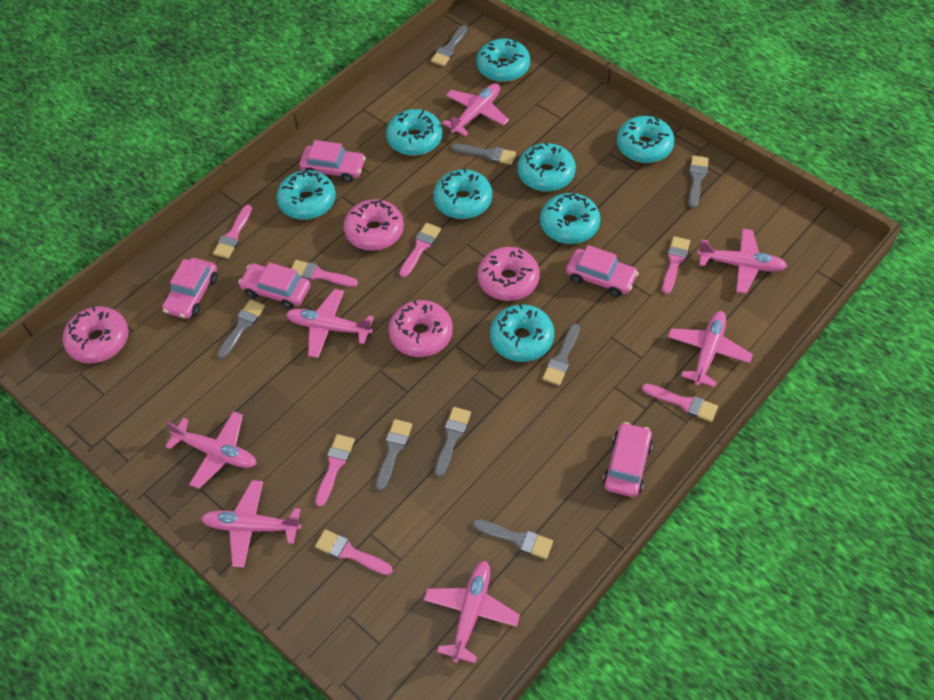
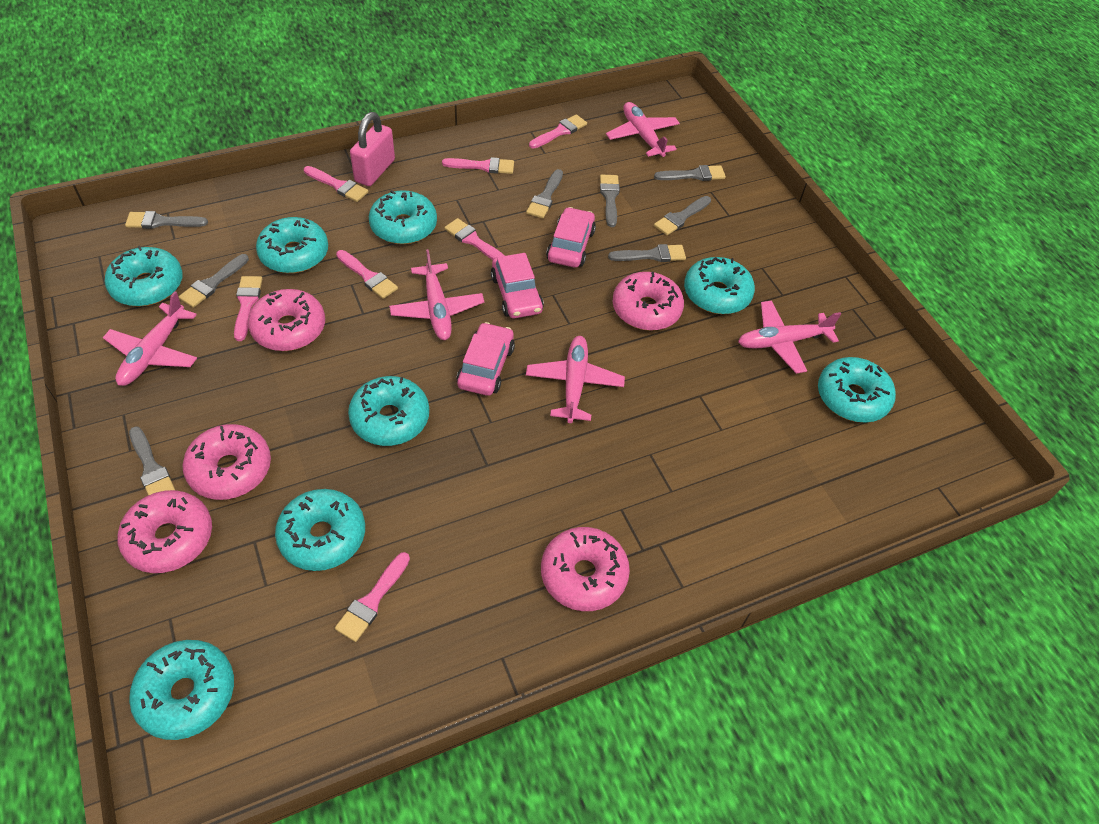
pink car: 5 -> 3
pink donut: 4 -> 5
pink padlock: 0 -> 1
pink plane: 7 -> 5

